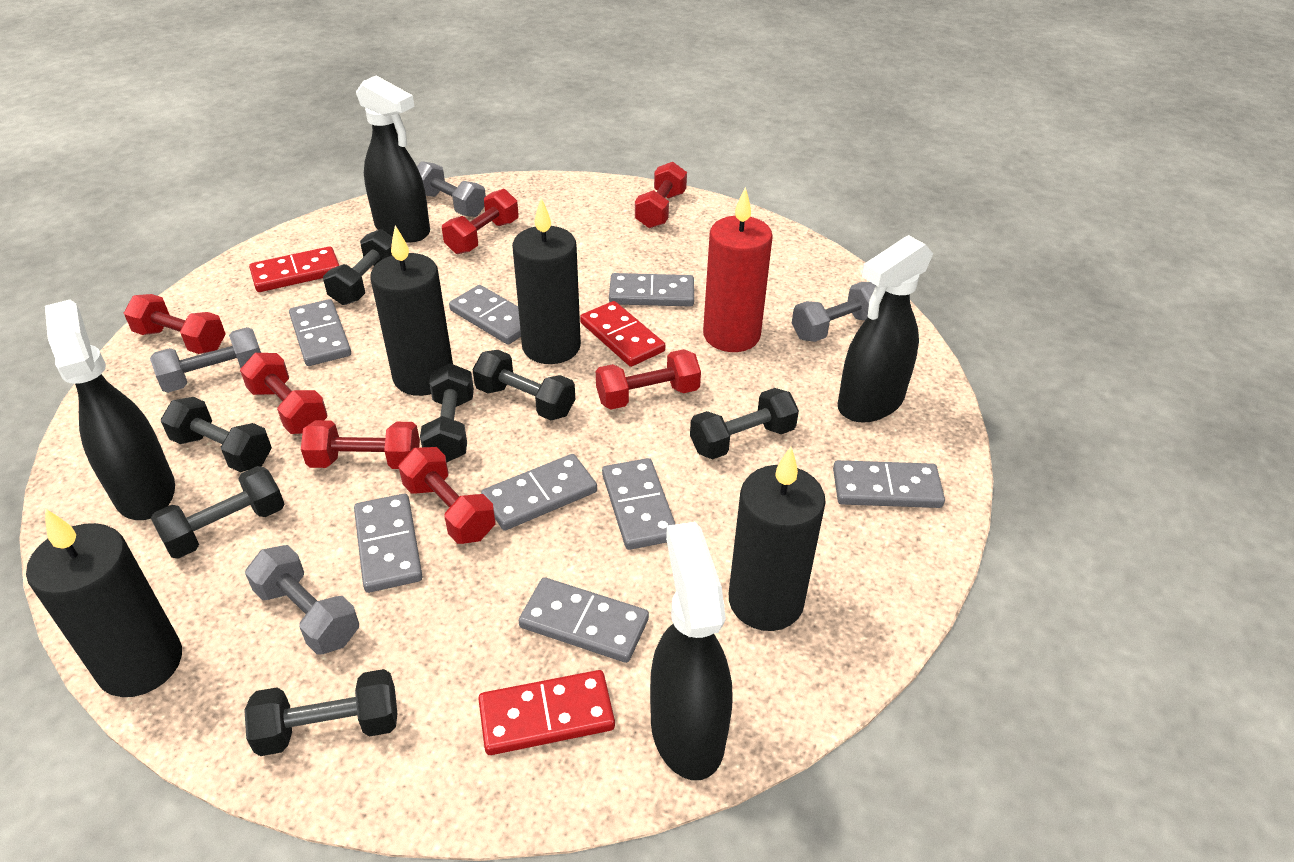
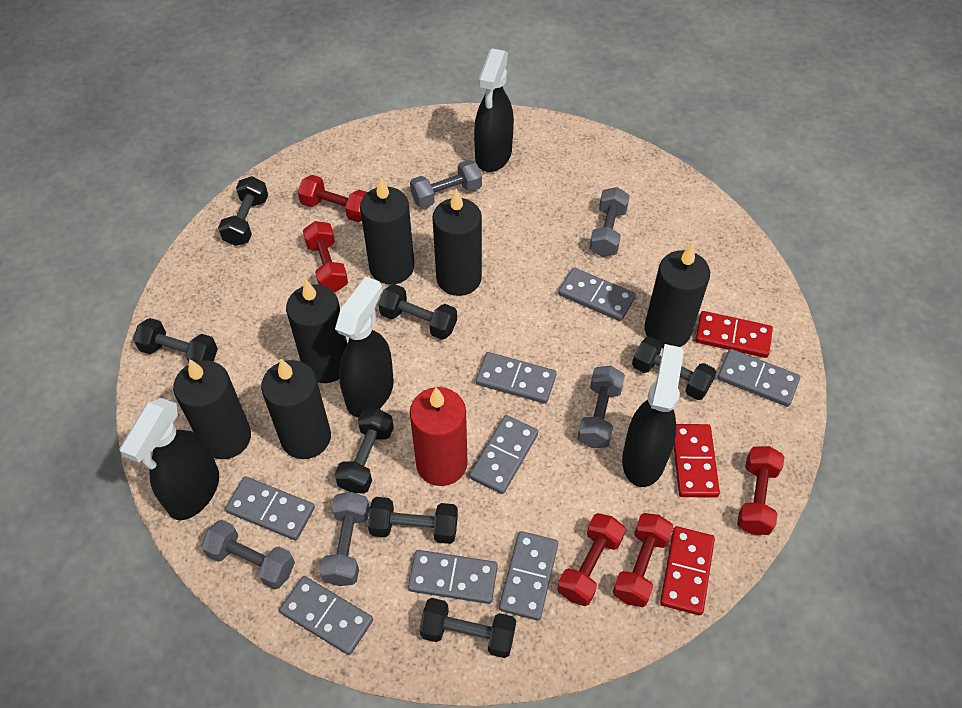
black candle: 4 -> 6
grey dumbbell: 4 -> 5
red dumbbell: 7 -> 5

